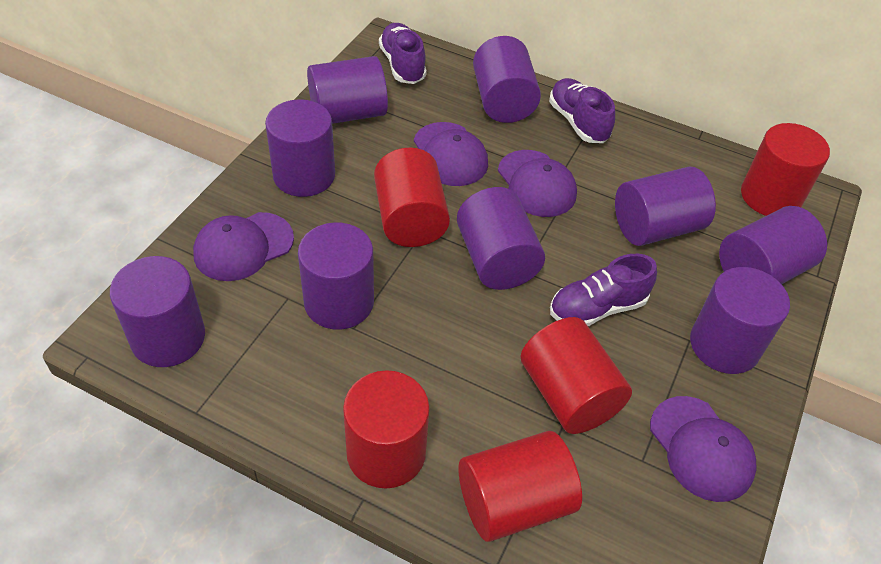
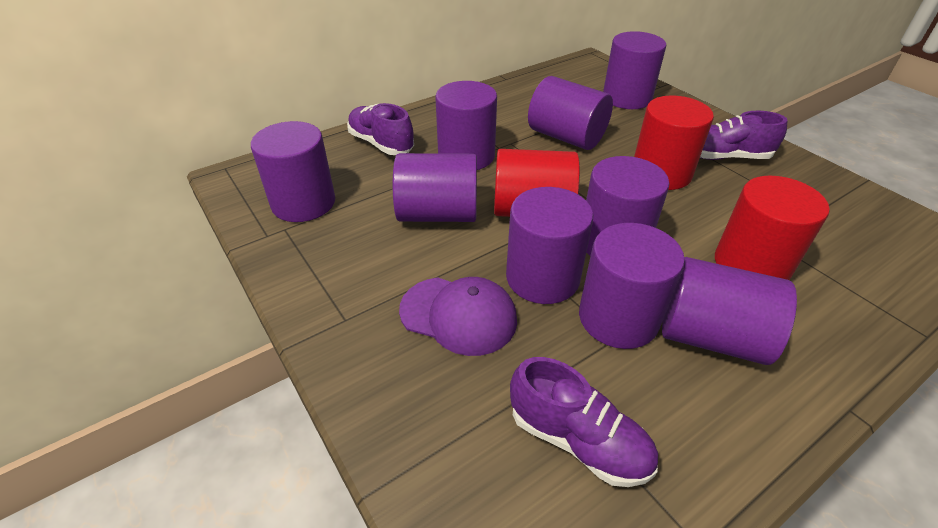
purple cap: 4 -> 1
red cylinder: 5 -> 3

